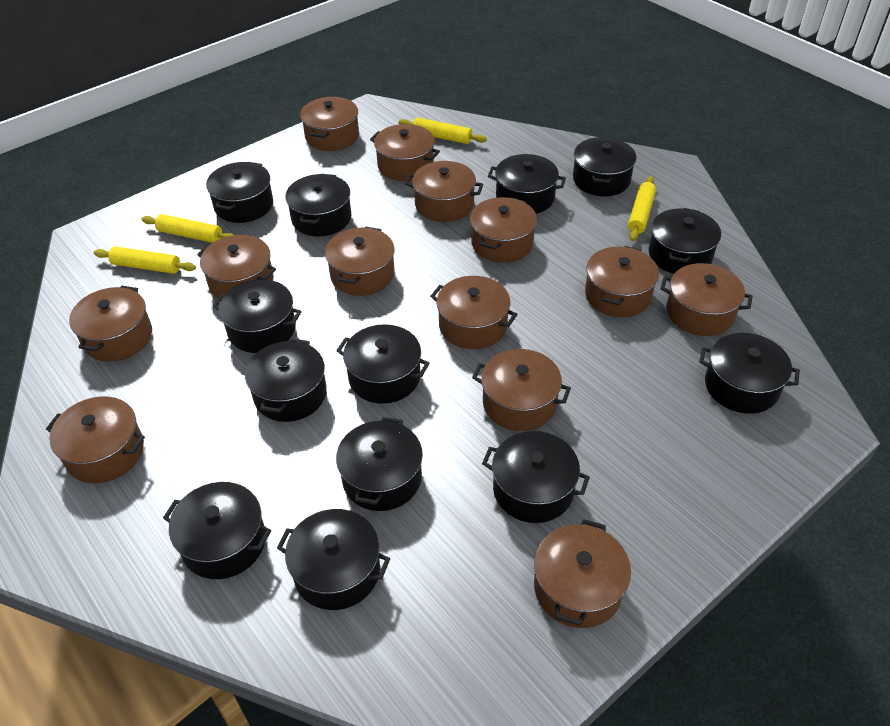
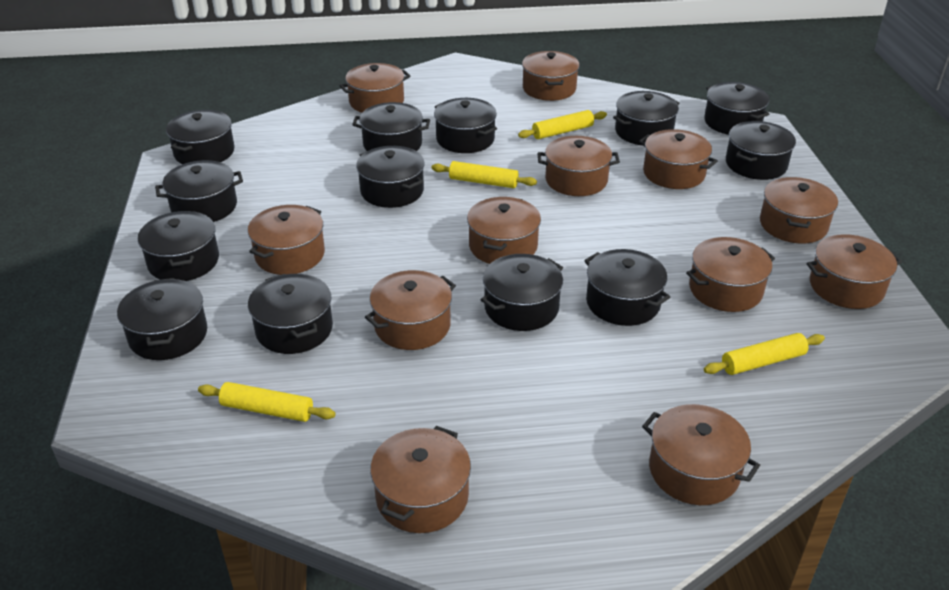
brown pot: 13 -> 12

